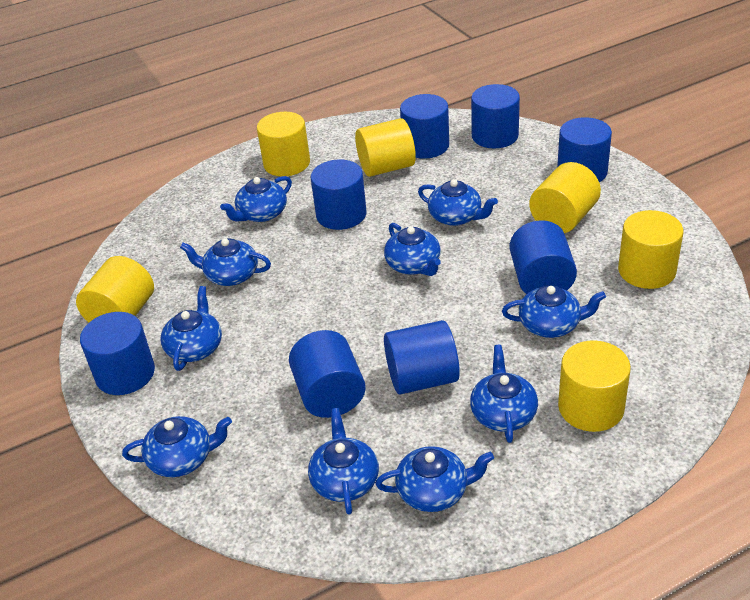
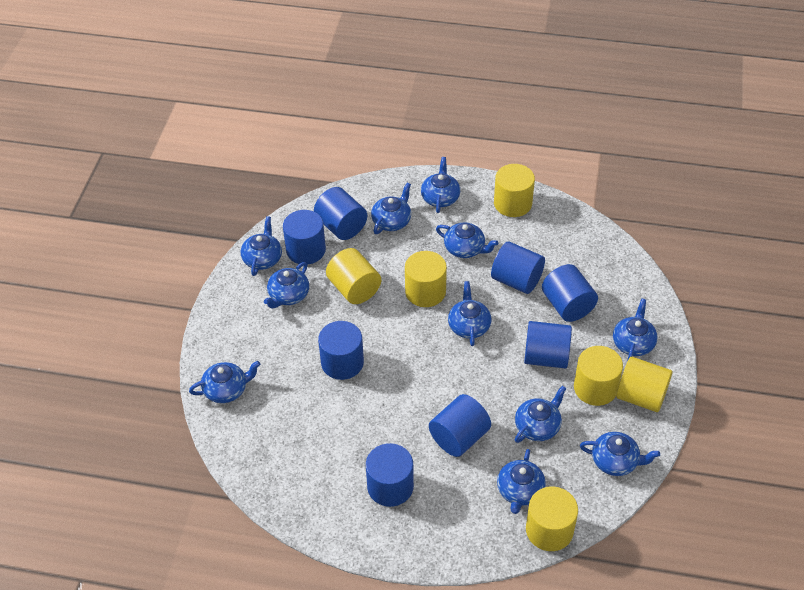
blue teapot: 10 -> 11

